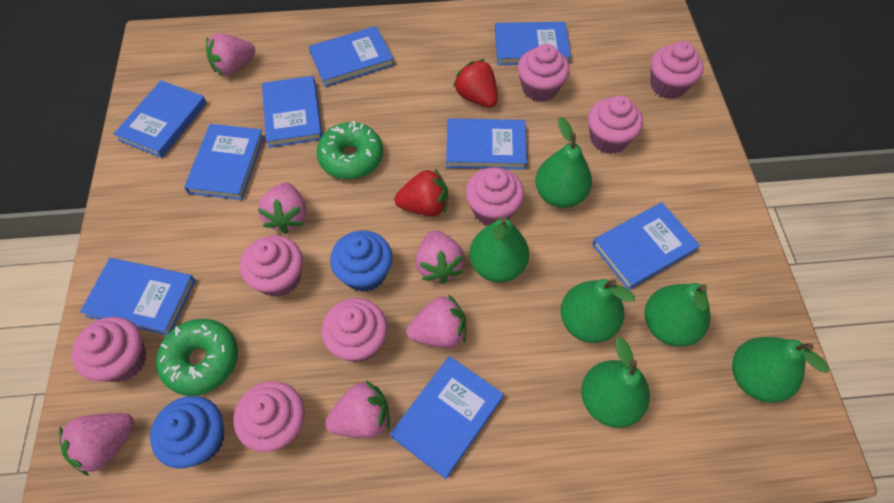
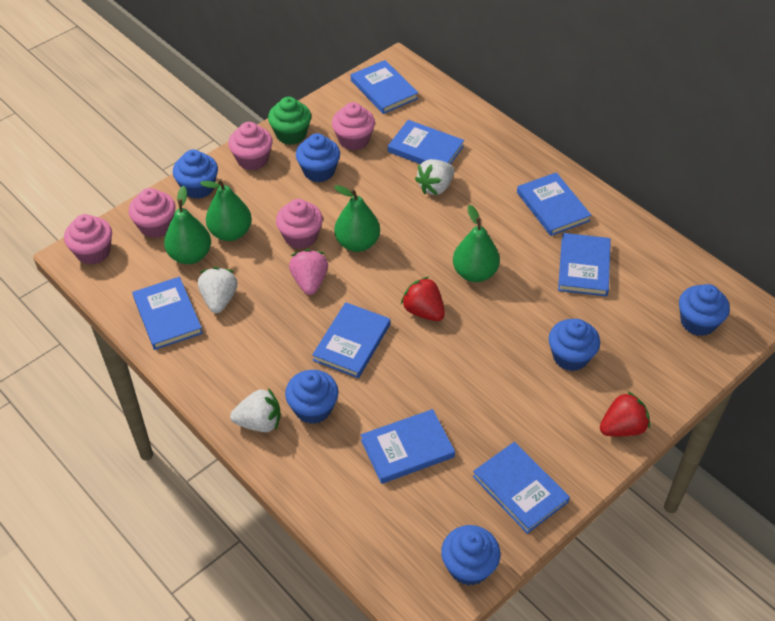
blue book: 9 -> 8
blue cupcake: 2 -> 6
green cupcake: 0 -> 1
green donut: 2 -> 0
green pear: 6 -> 4
pink cupcake: 8 -> 5
pink strawberry: 6 -> 1
white strawberry: 0 -> 3

